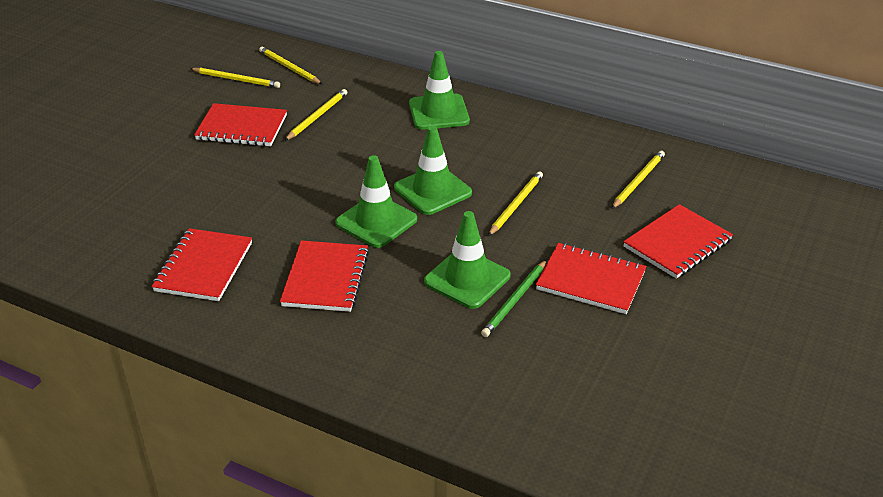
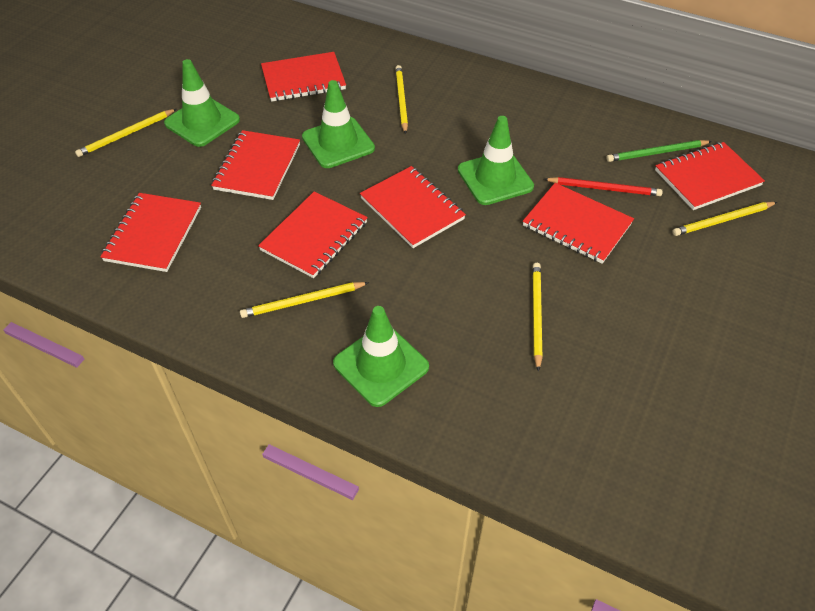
red notebook: 5 -> 7
red pencil: 0 -> 1

